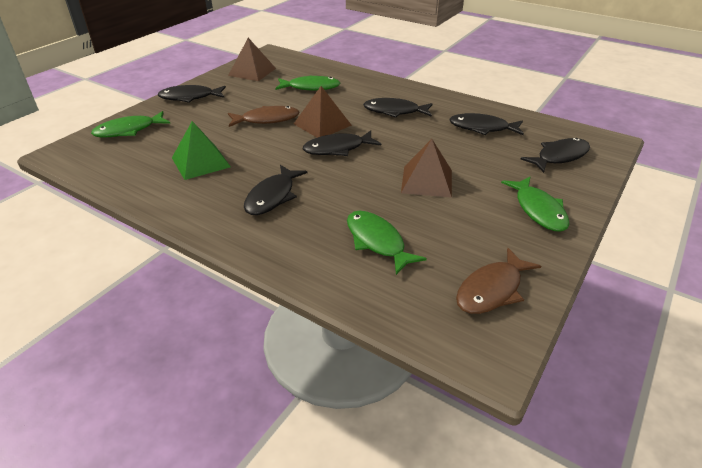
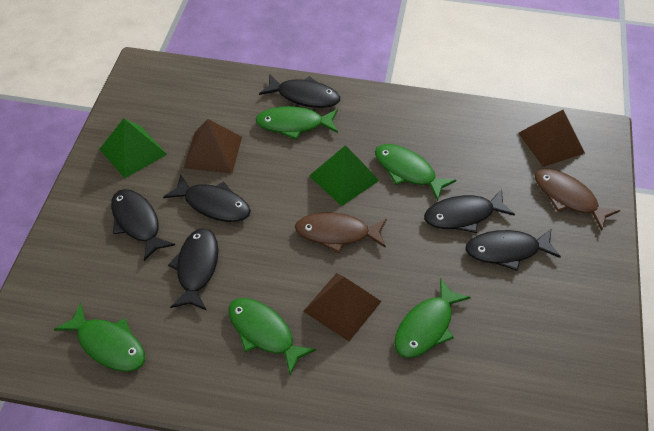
green fish: 4 -> 5
green pyramid: 1 -> 2

